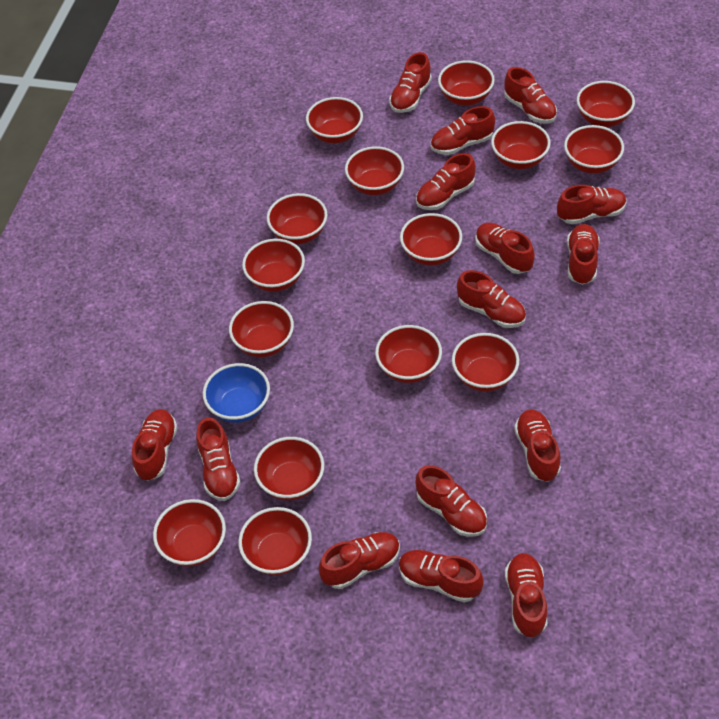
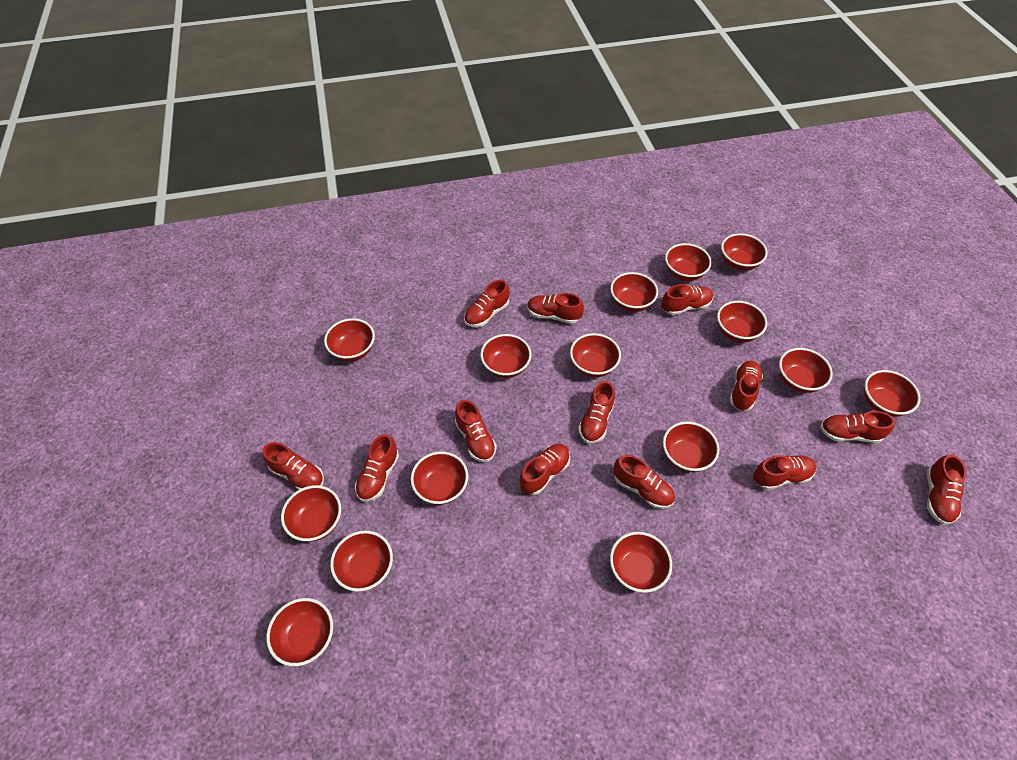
blue bowl: 1 -> 0
red shoe: 15 -> 13

